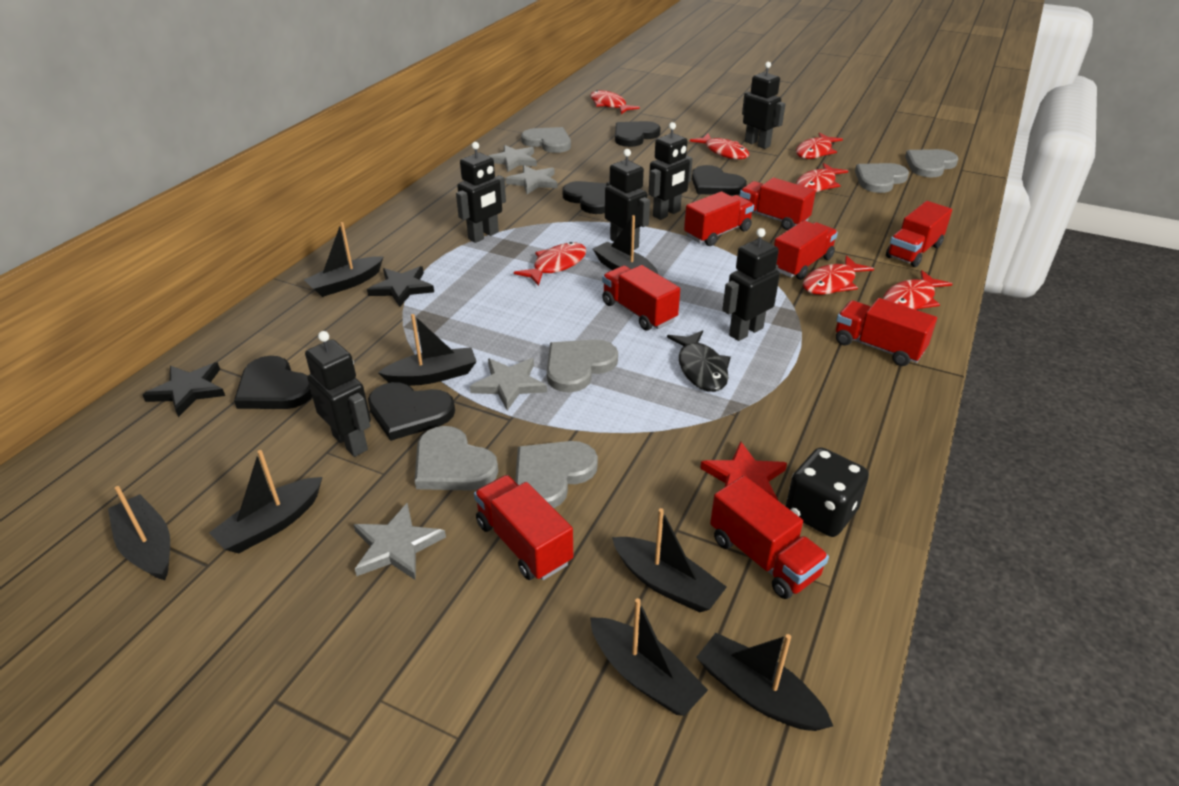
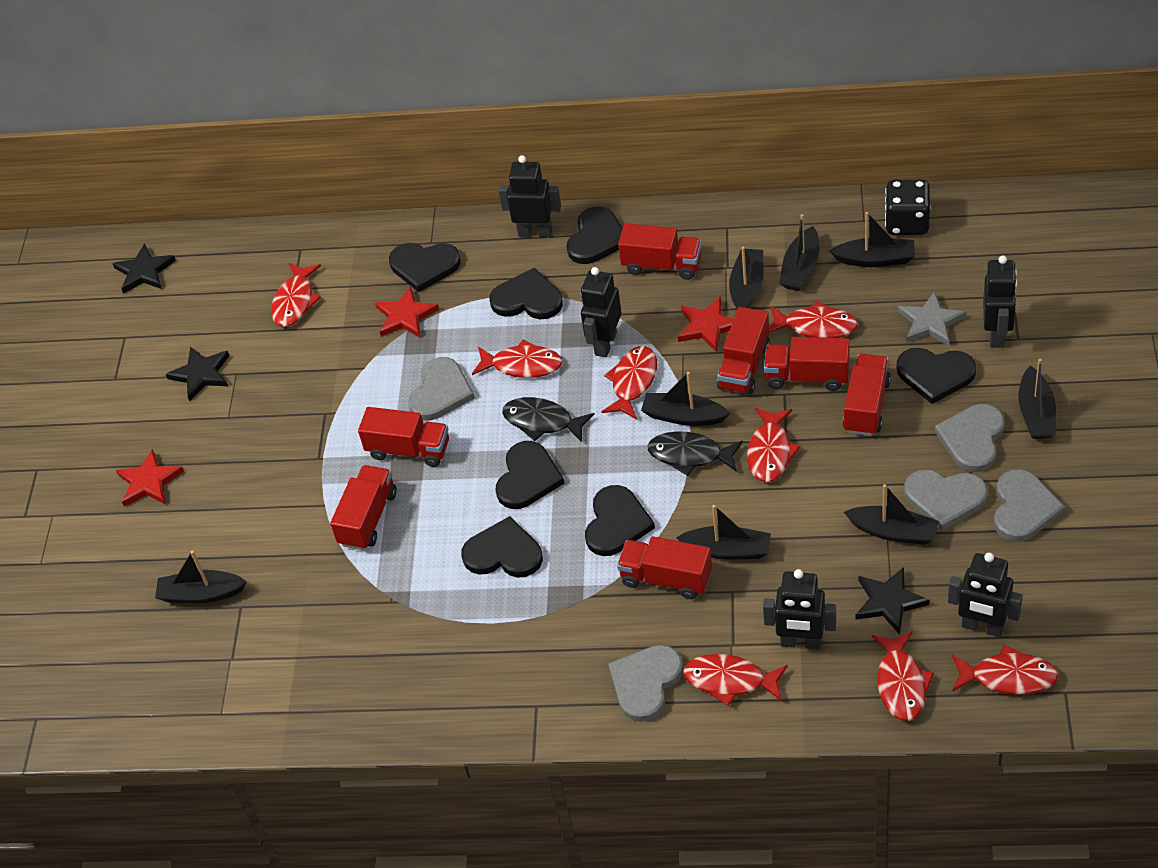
black fish: 1 -> 2
black heart: 5 -> 7
black robot: 6 -> 5
black star: 2 -> 3
grey heart: 6 -> 5
grey star: 4 -> 1
red fish: 7 -> 8
red star: 1 -> 3
red truck: 8 -> 7

